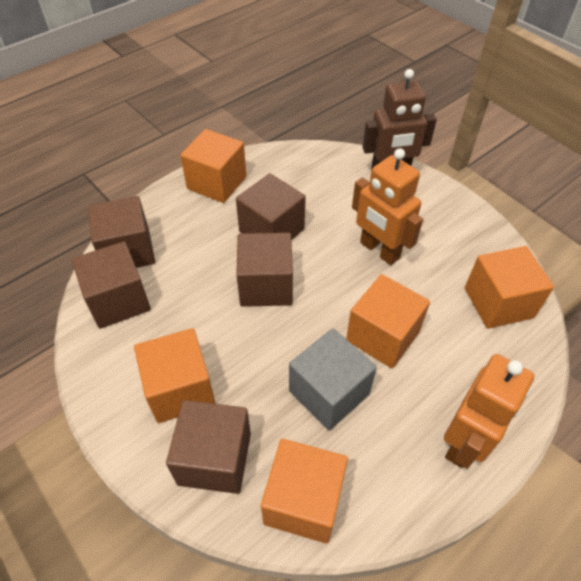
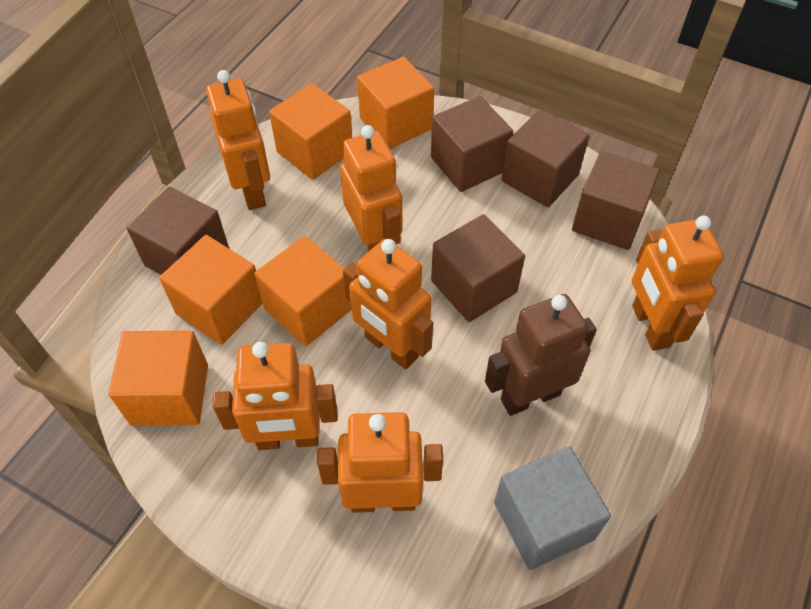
orange robot: 2 -> 6

